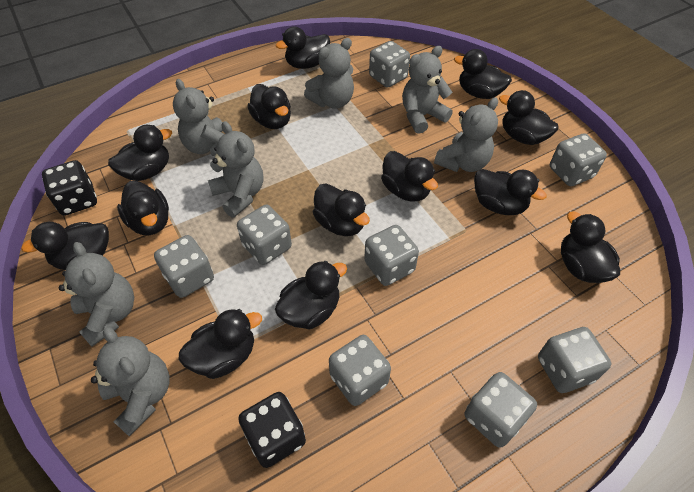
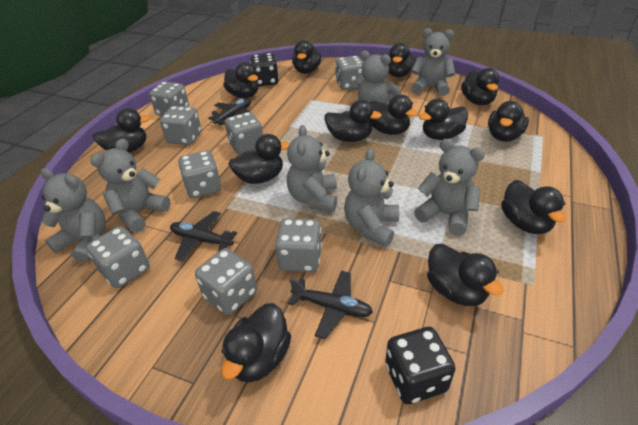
black plane: 0 -> 3

